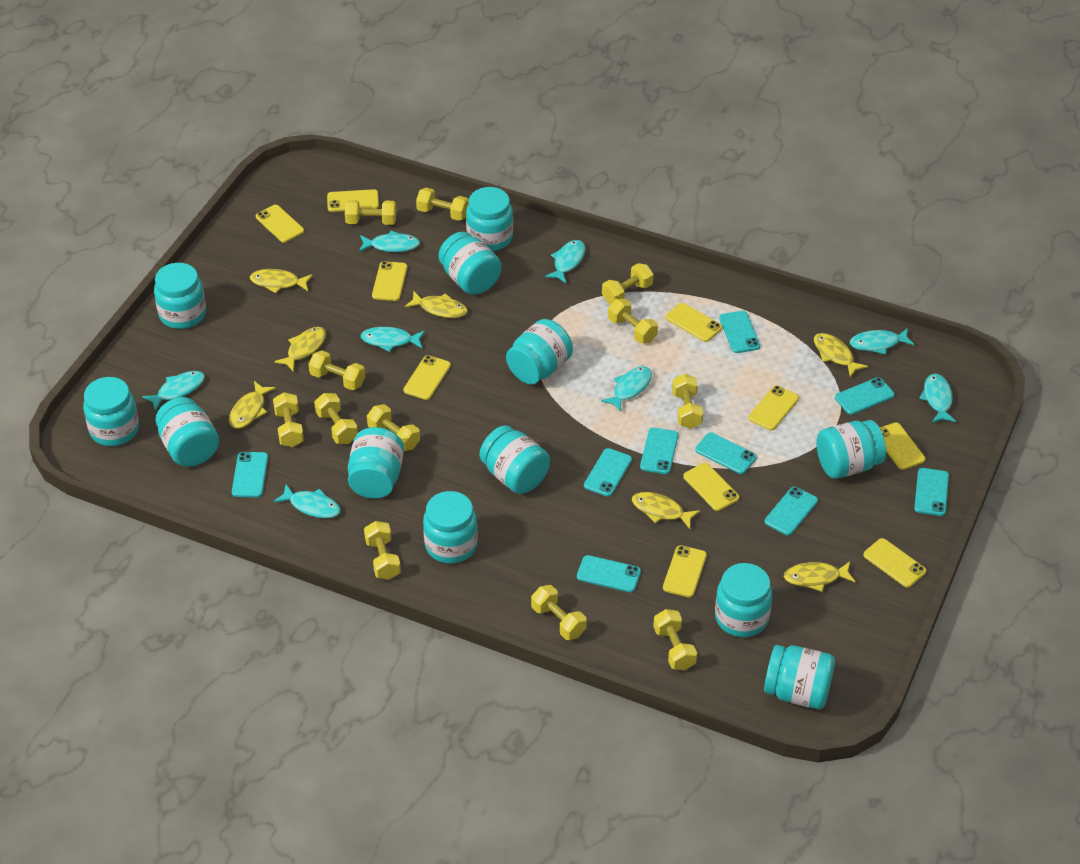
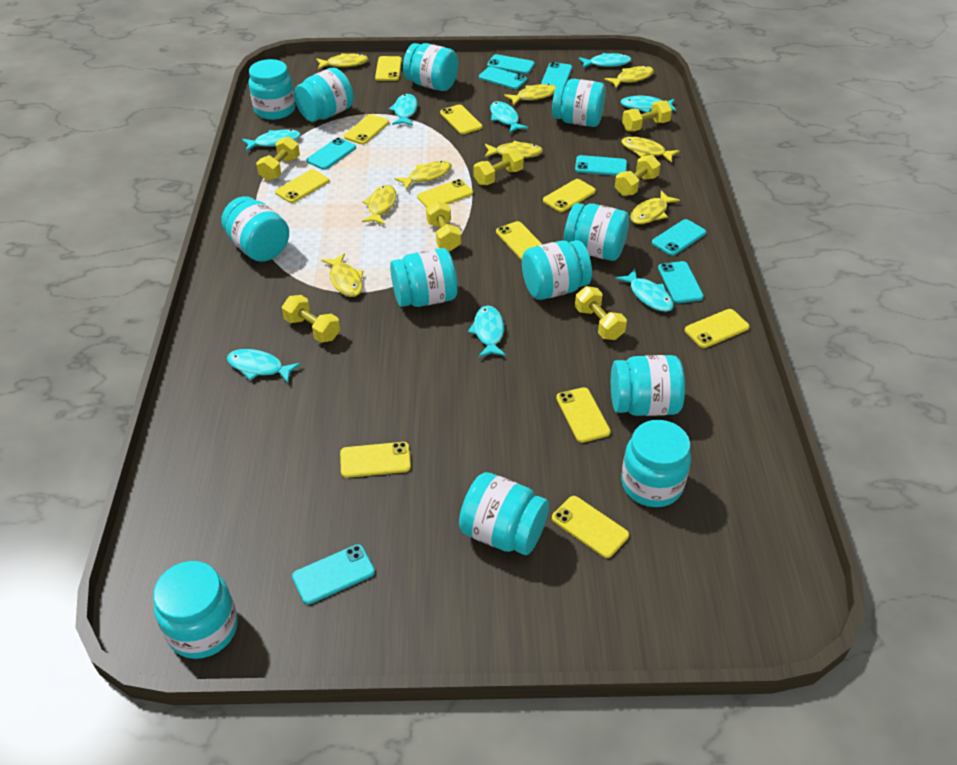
turquoise phone: 9 -> 8
yellow dumbbell: 12 -> 7
yellow fish: 7 -> 9
yellow phone: 10 -> 11

